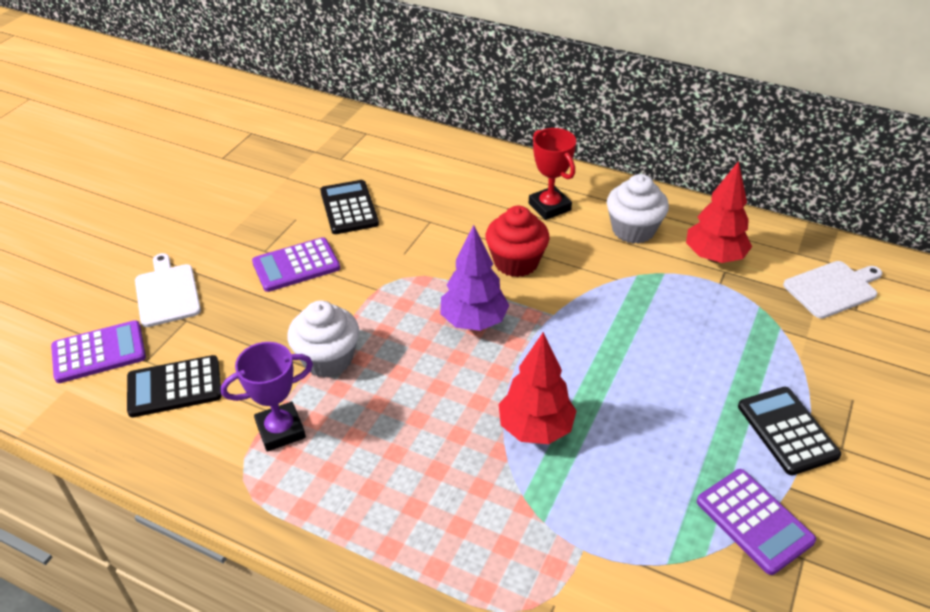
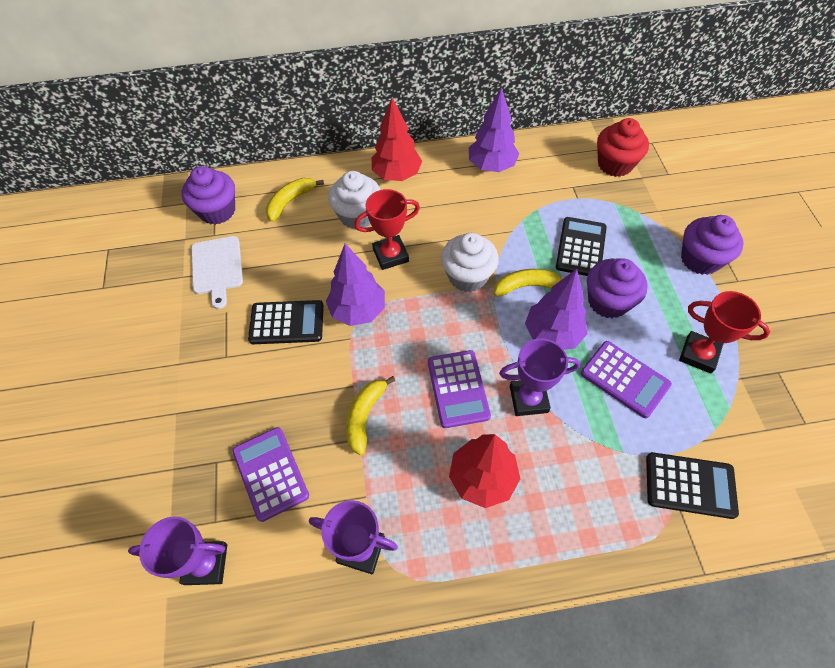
purple cupcake: 0 -> 3
purple tree: 1 -> 3
purple trophy: 1 -> 3
red trophy: 1 -> 2
white cutting board: 2 -> 1
yellow banana: 0 -> 3

